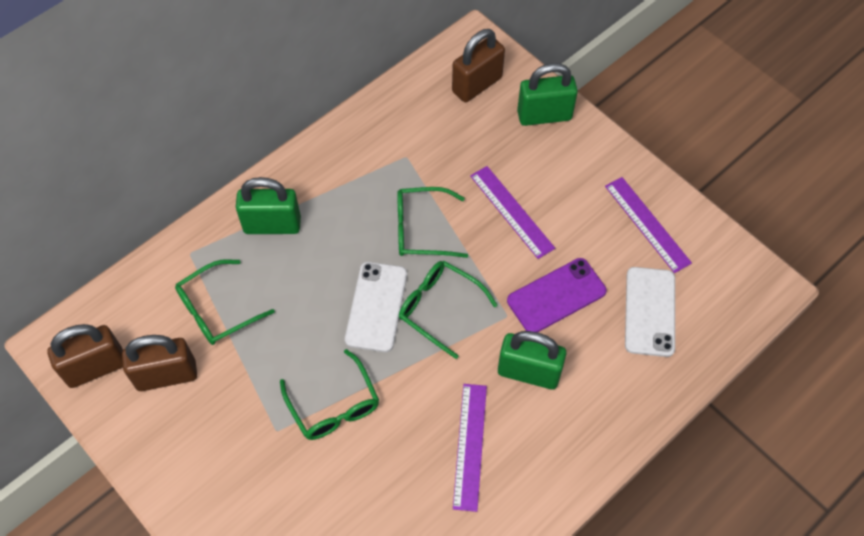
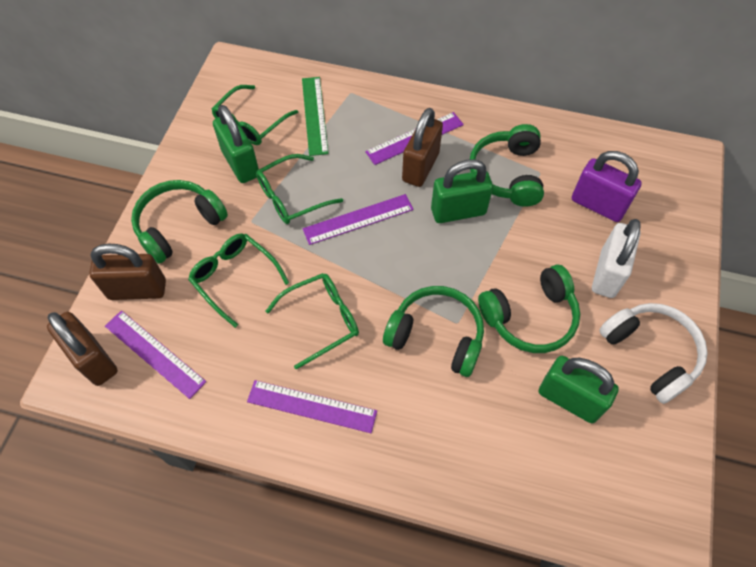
green headphones: 0 -> 4
green ruler: 0 -> 1
purple padlock: 0 -> 1
purple phone: 1 -> 0
purple ruler: 3 -> 4
white headphones: 0 -> 1
white padlock: 0 -> 1
white phone: 2 -> 0

